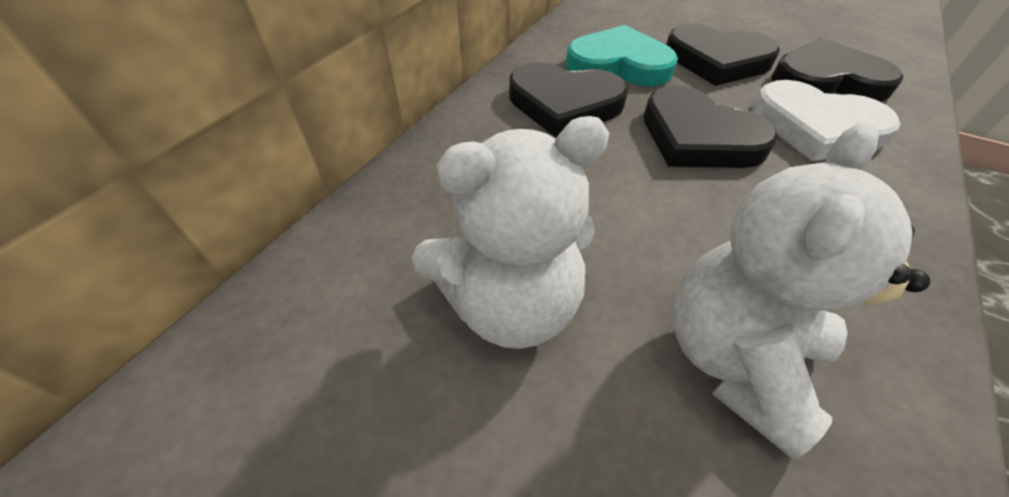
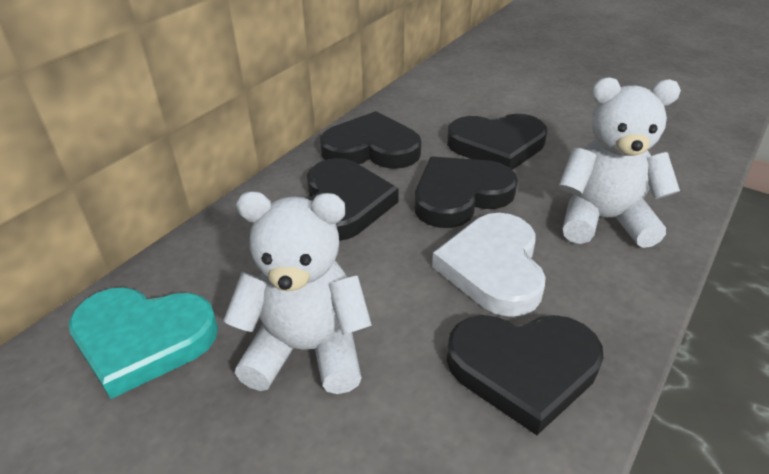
black heart: 4 -> 5

